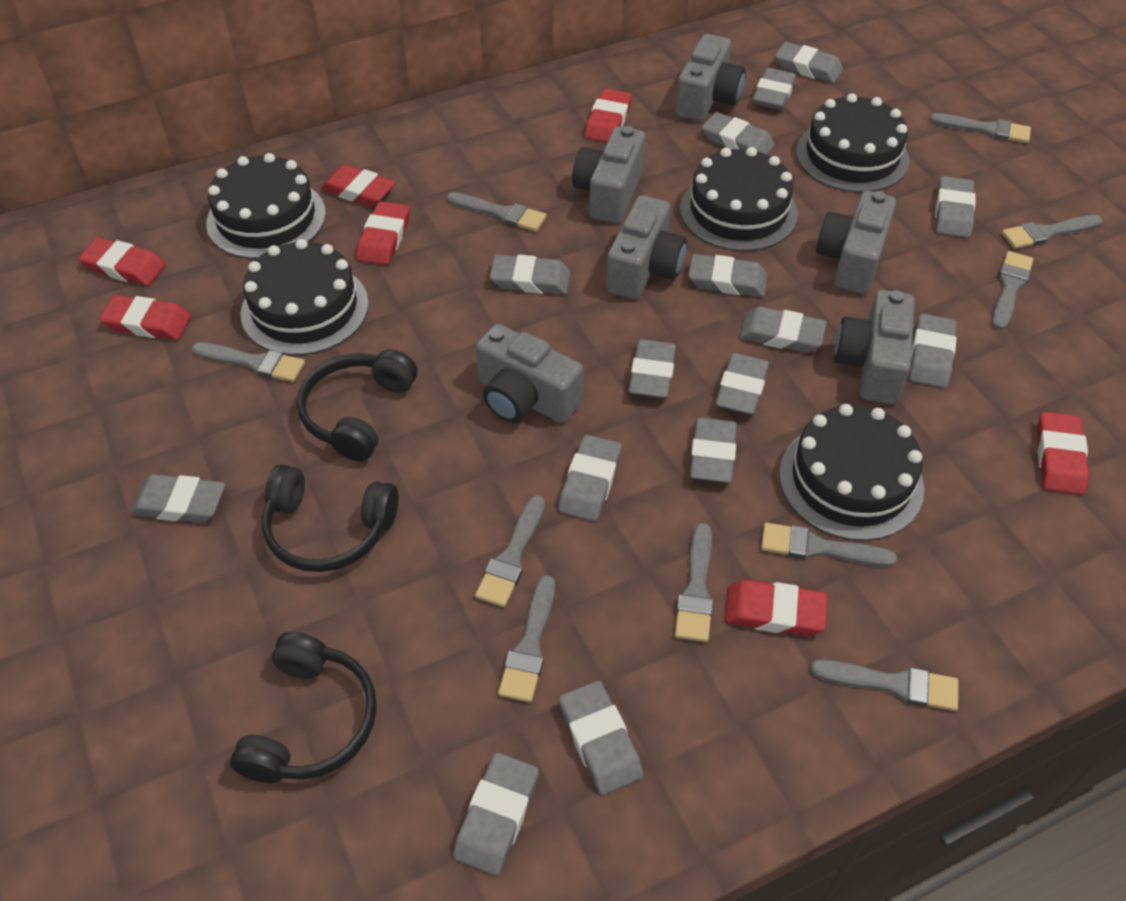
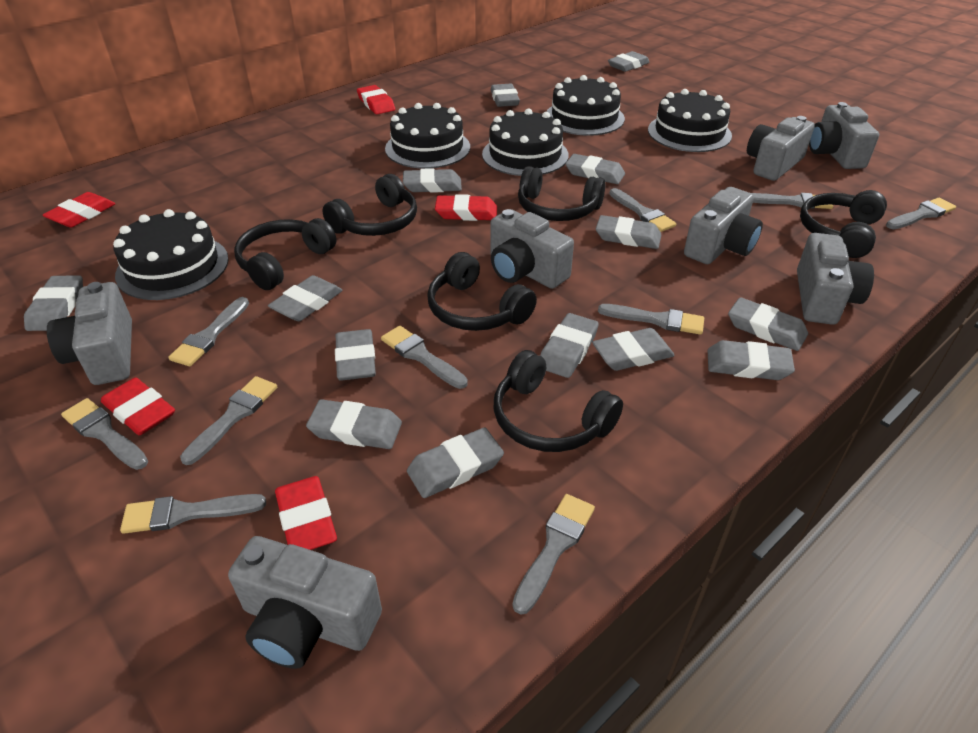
black headphones: 3 -> 6
grey camera: 6 -> 7
grey eraser: 15 -> 14
red eraser: 7 -> 5

